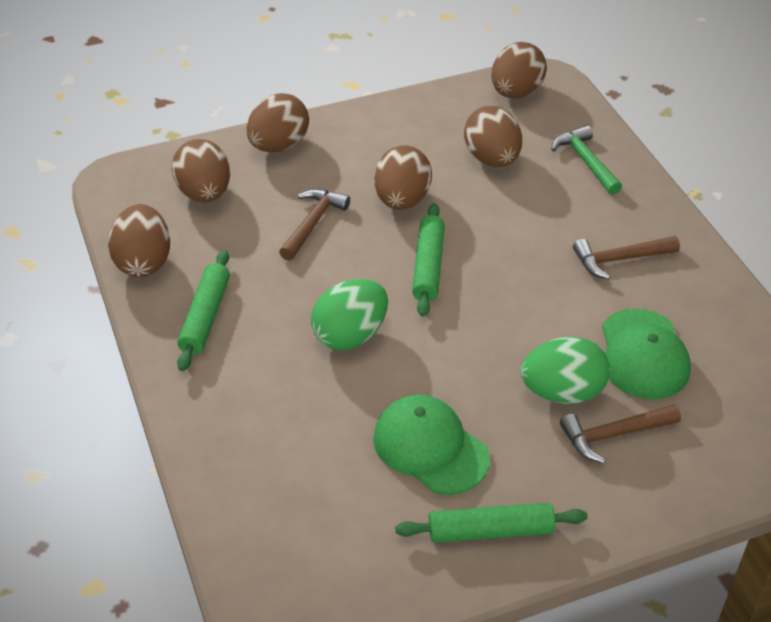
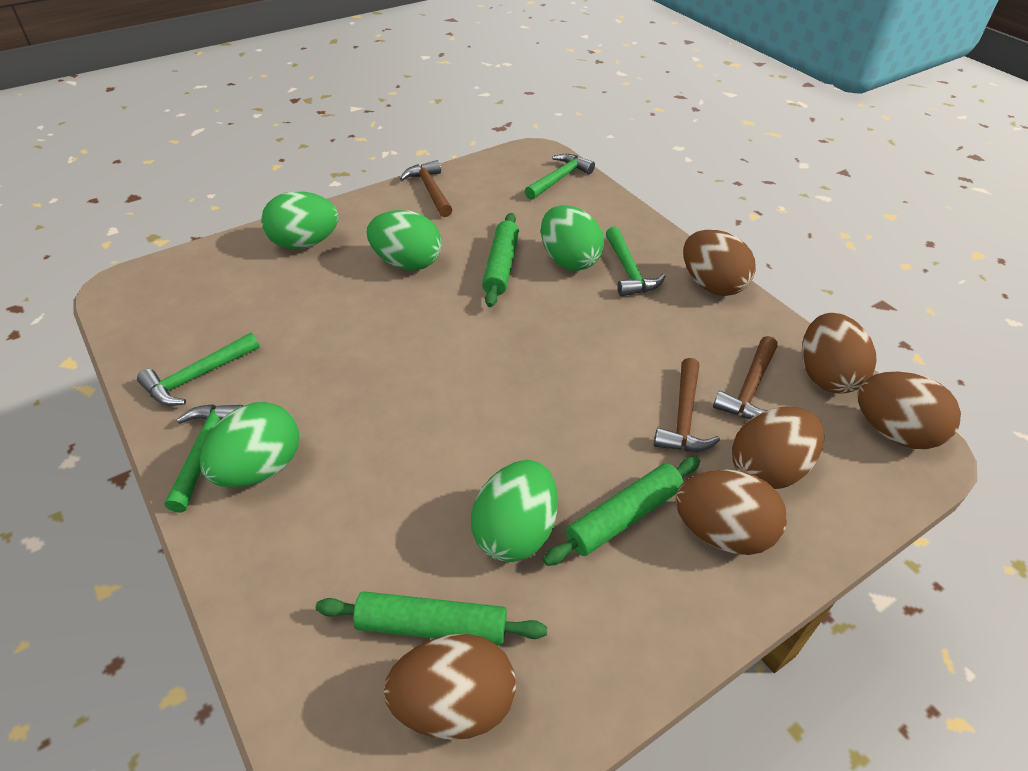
green cap: 2 -> 0
green egg: 2 -> 5
green hammer: 1 -> 4

